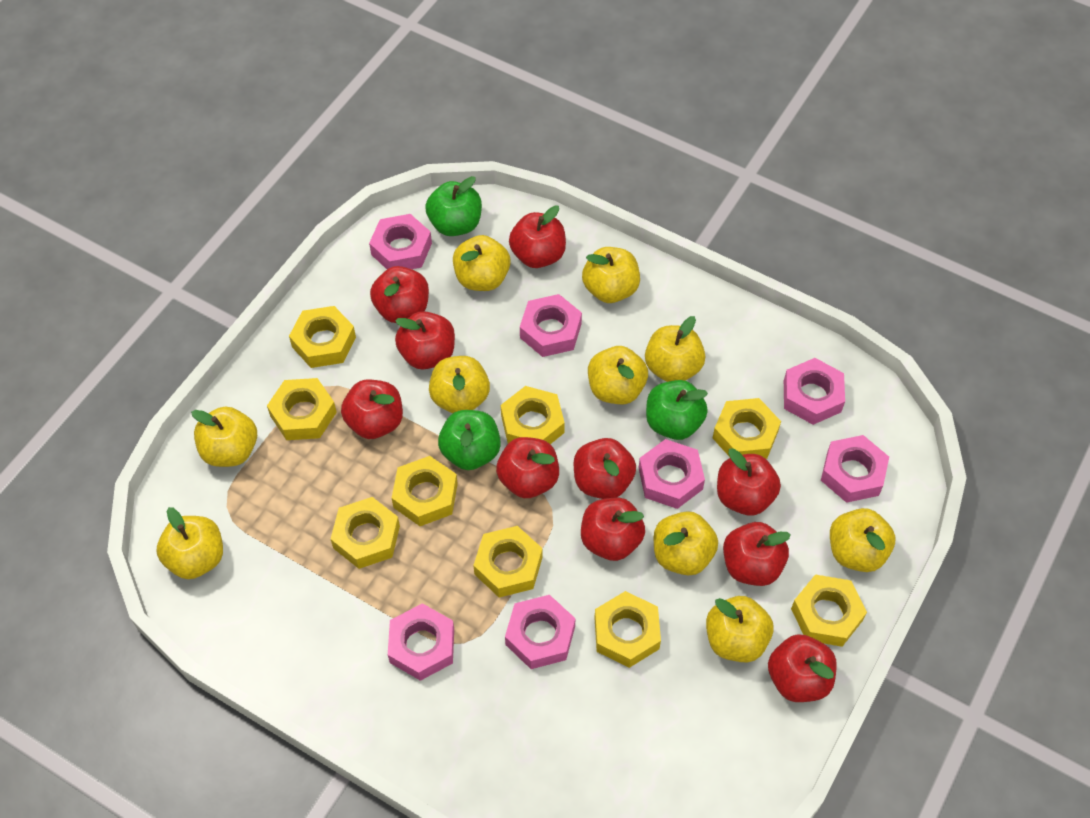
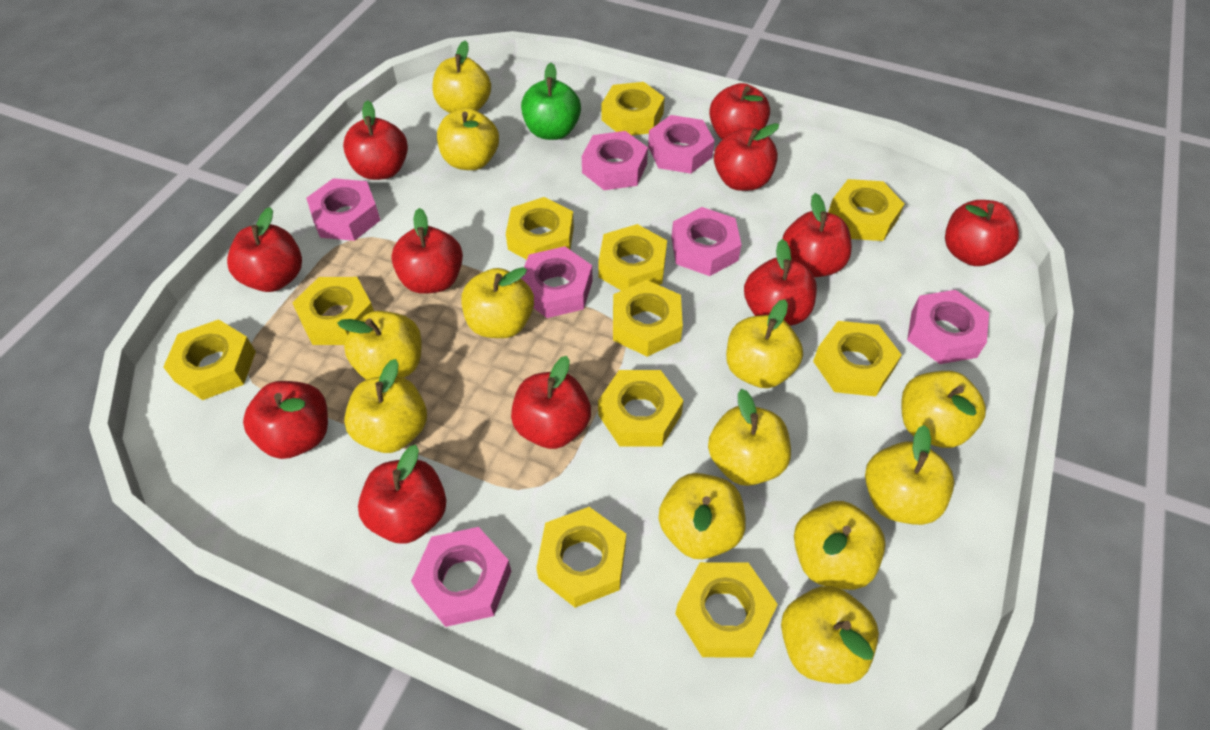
green apple: 3 -> 1
red apple: 10 -> 11
yellow apple: 10 -> 12
yellow nut: 9 -> 11

